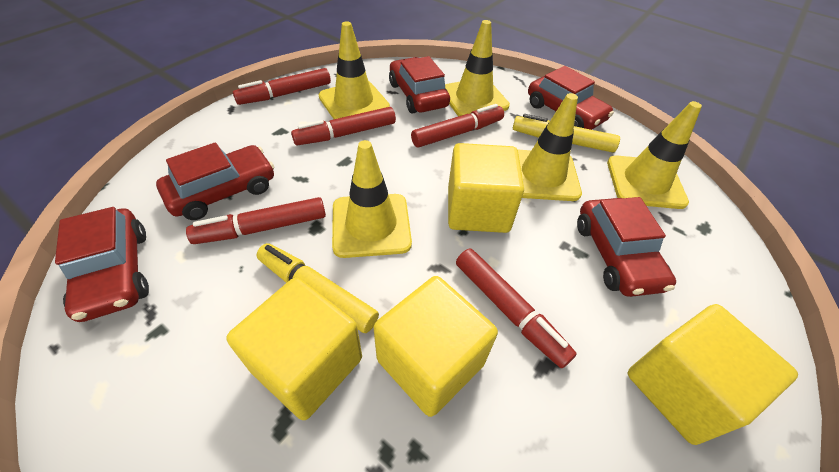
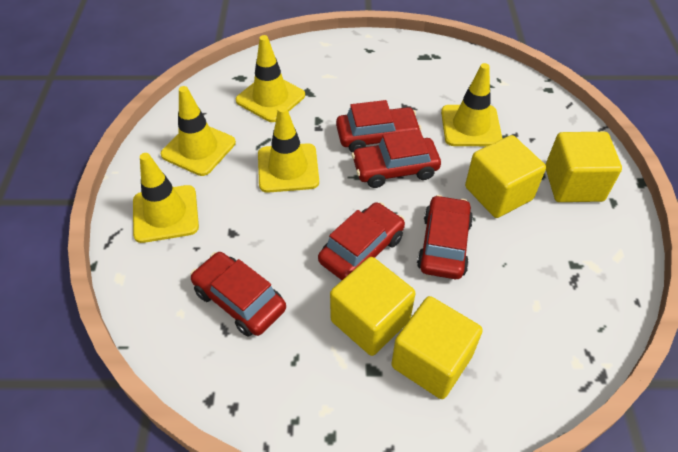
red marker: 5 -> 0
yellow marker: 2 -> 0

